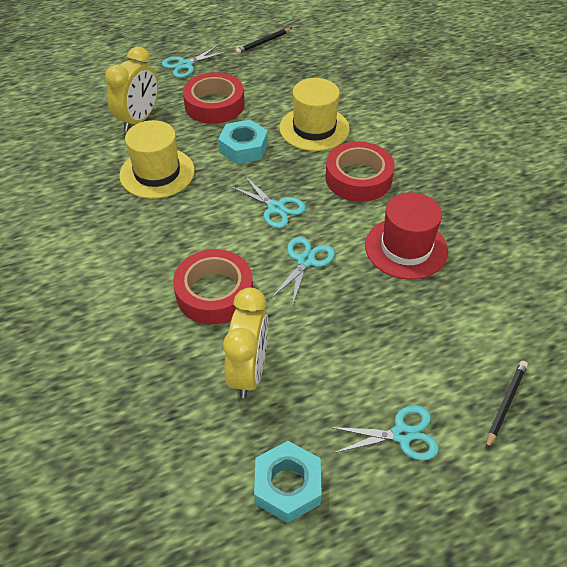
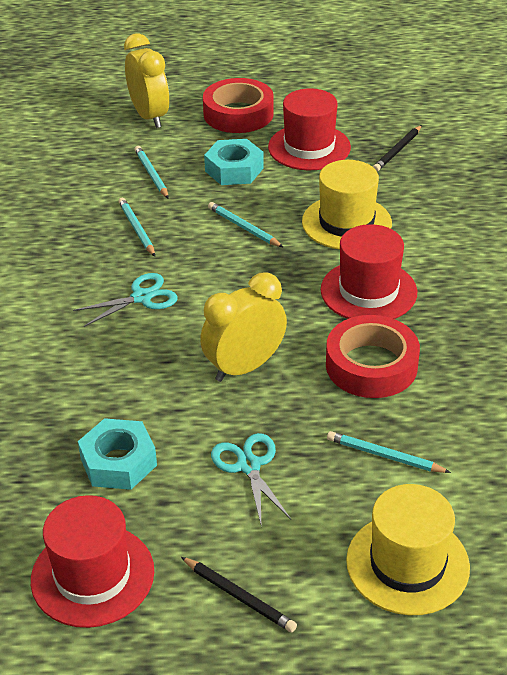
red hat: 1 -> 3
red tape: 3 -> 2
turquoise pencil: 0 -> 4
turquoise scissors: 4 -> 2

